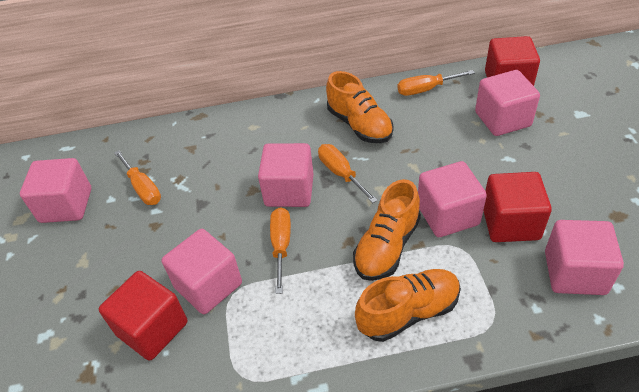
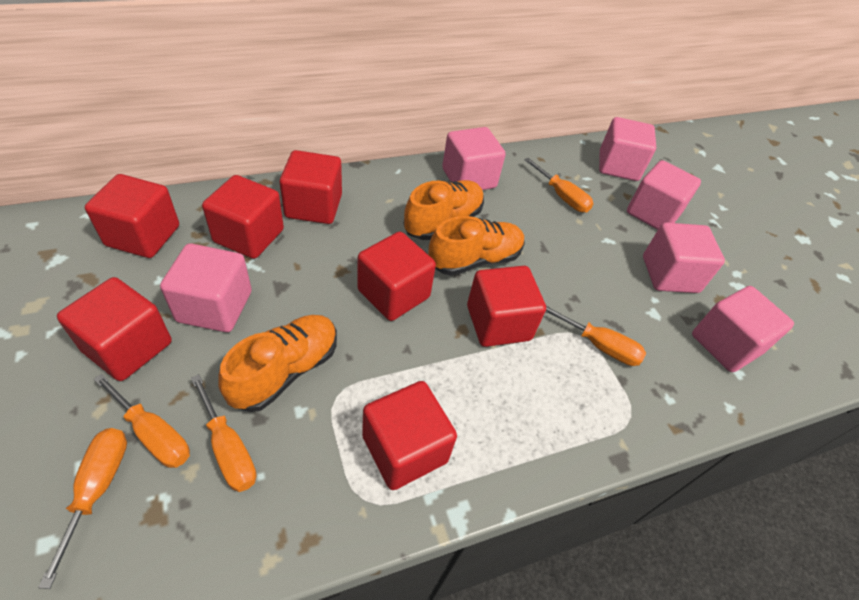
orange screwdriver: 4 -> 5
red cube: 3 -> 7

